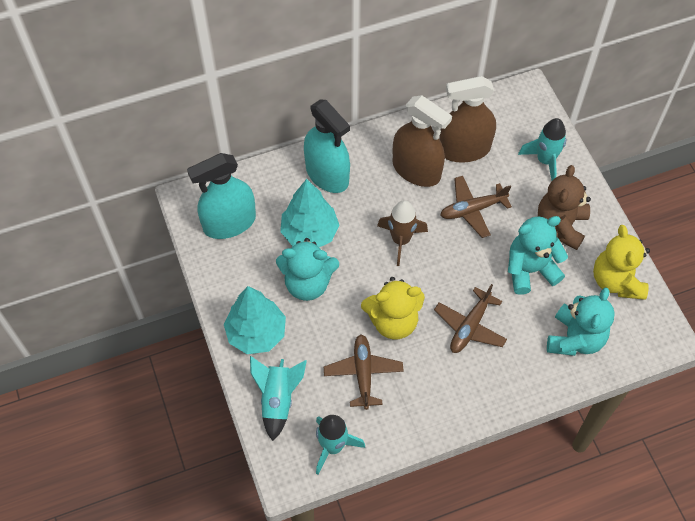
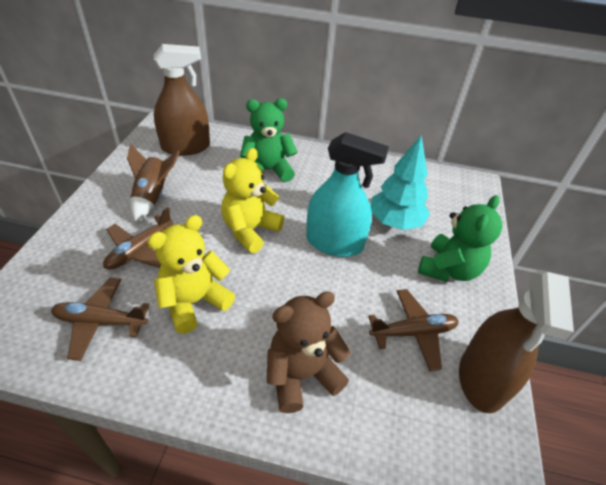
green teddy bear: 0 -> 2
turquoise rocket: 3 -> 0
turquoise spray bottle: 2 -> 1
turquoise teddy bear: 3 -> 0
turquoise tree: 2 -> 1

